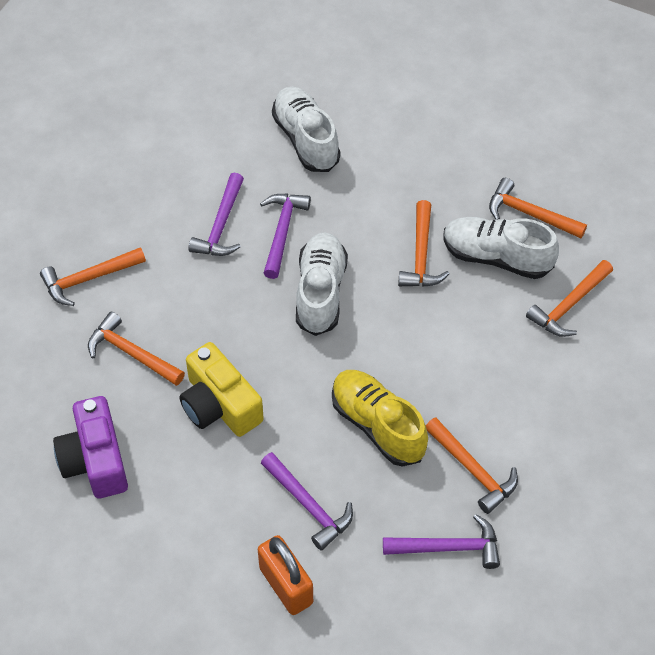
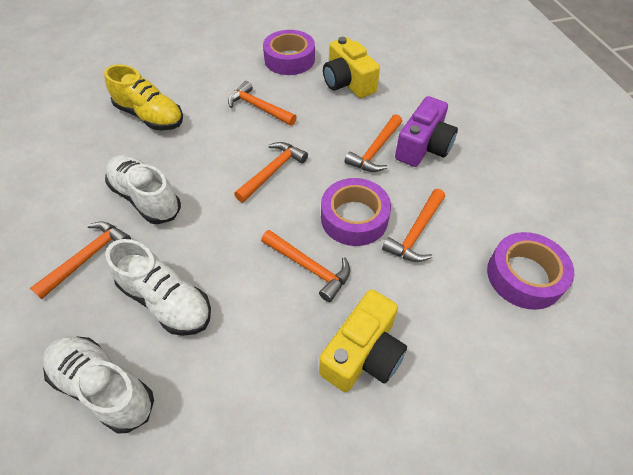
orange padlock: 1 -> 0
purple hammer: 4 -> 0
purple tape: 0 -> 3
yellow camera: 1 -> 2

